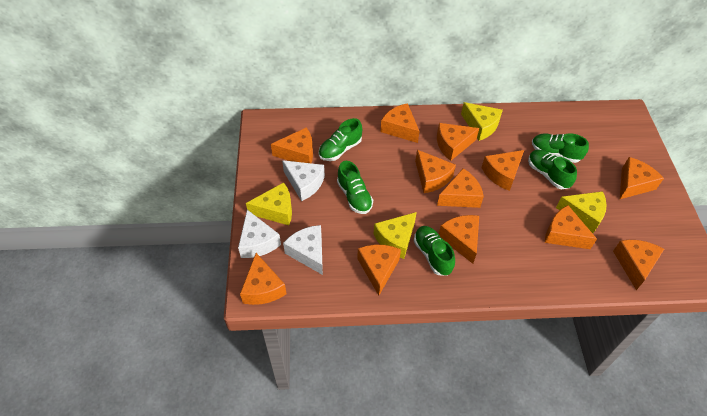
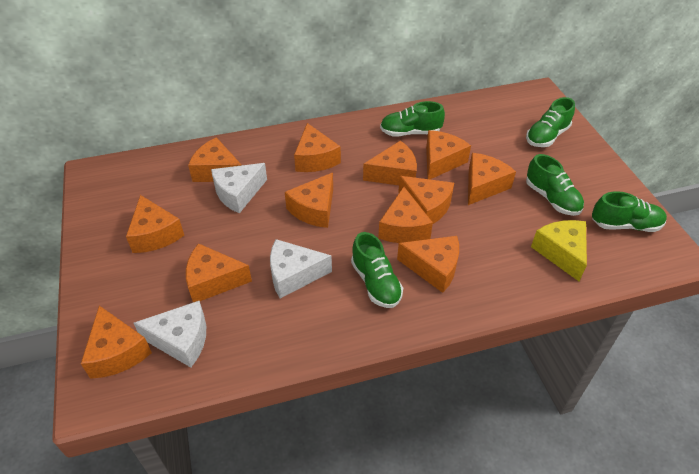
yellow cheese: 4 -> 1

